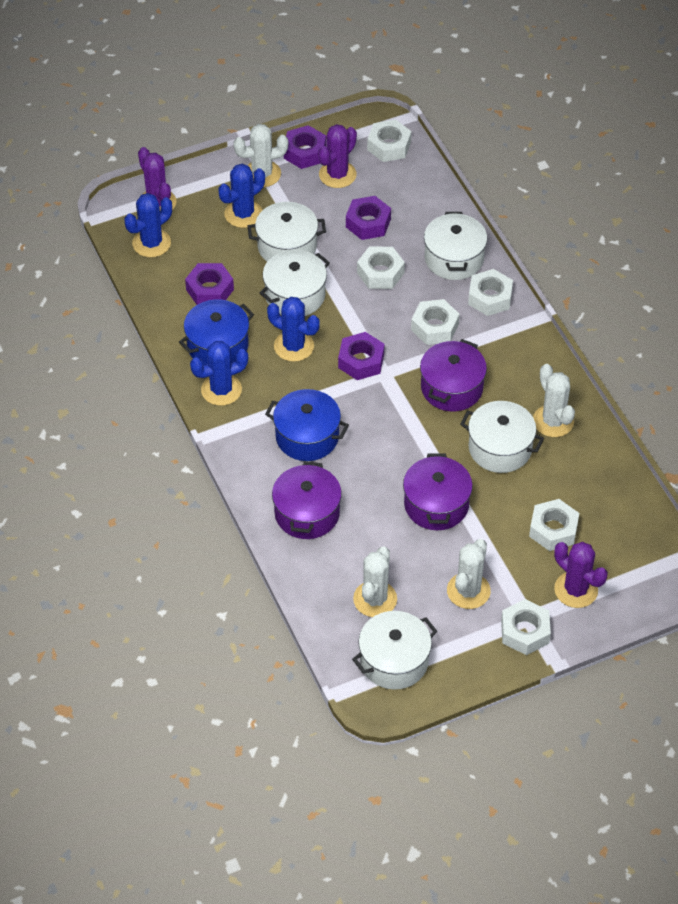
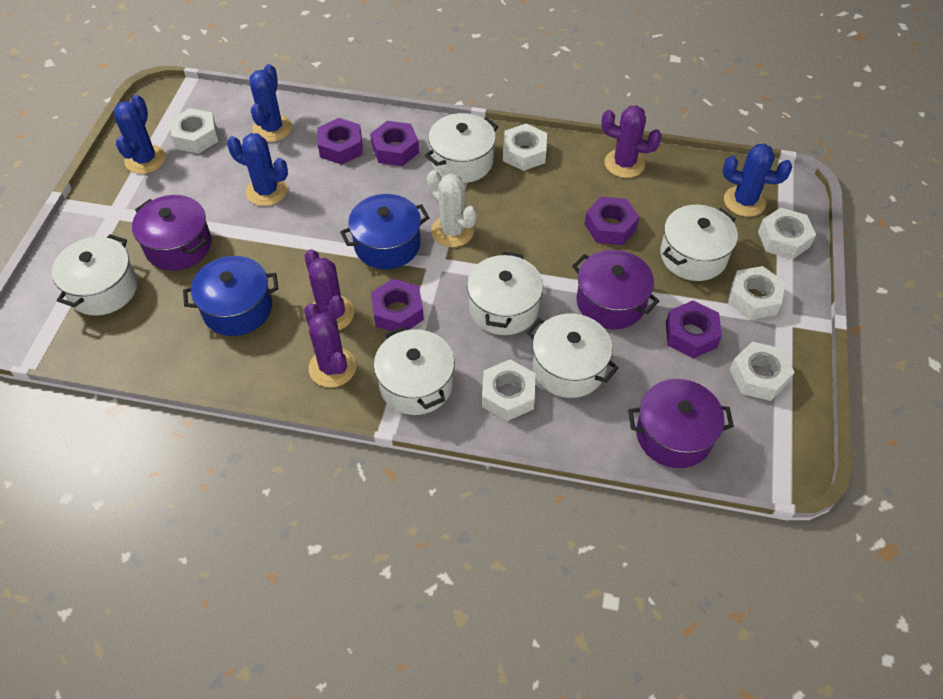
purple nut: 4 -> 5
white cactus: 4 -> 1
white pot: 5 -> 6

